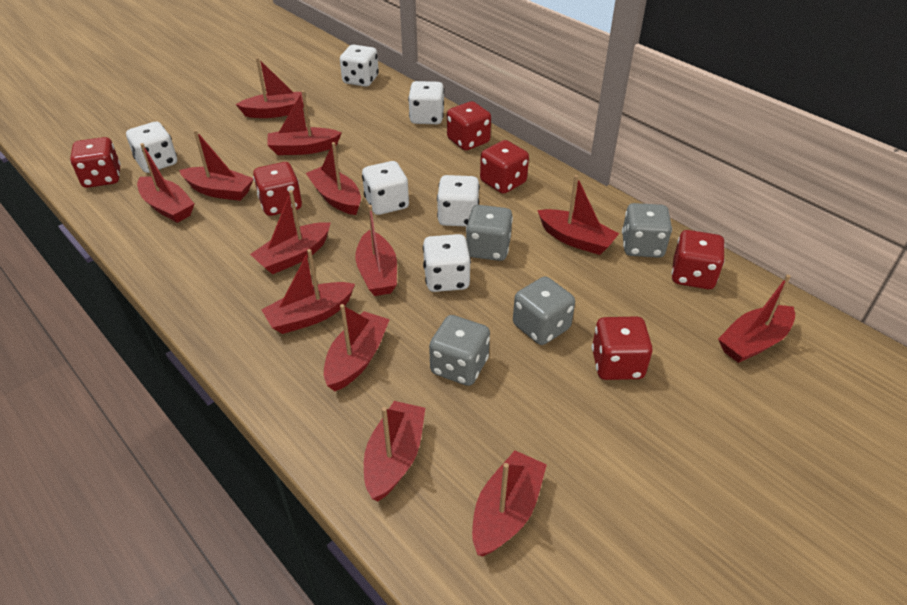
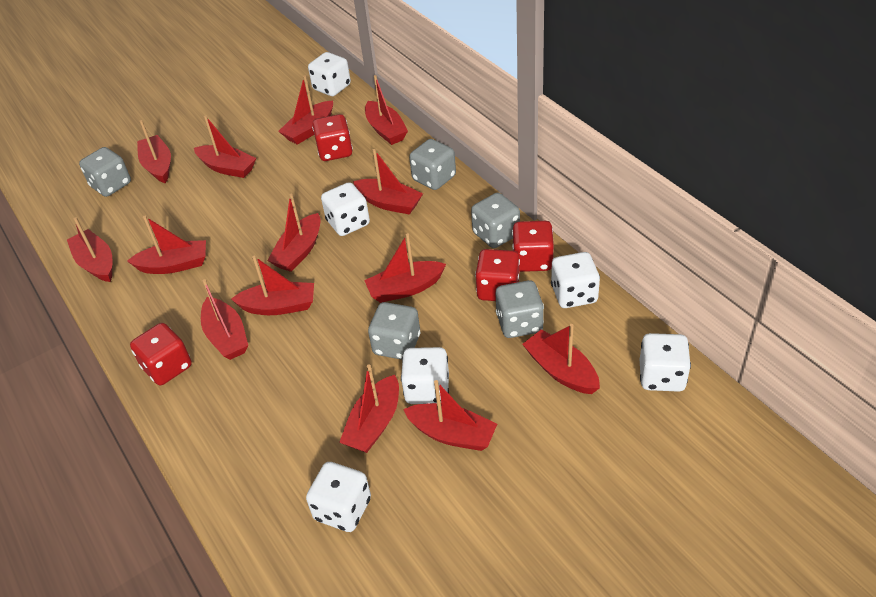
grey dice: 4 -> 5
red boat: 13 -> 14
red dice: 6 -> 4

